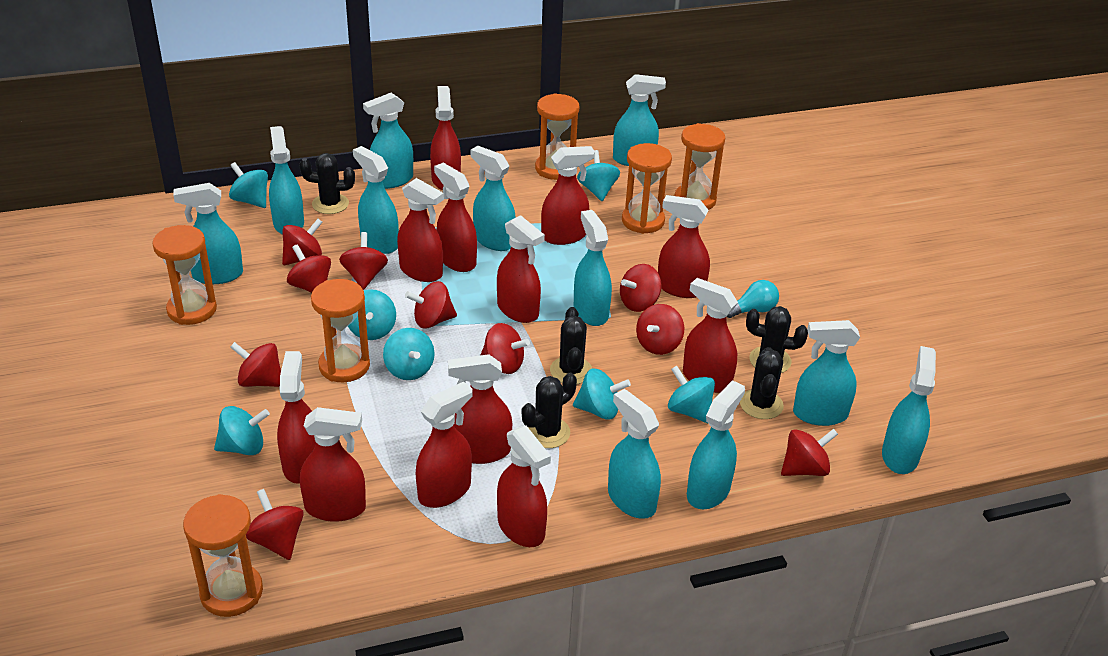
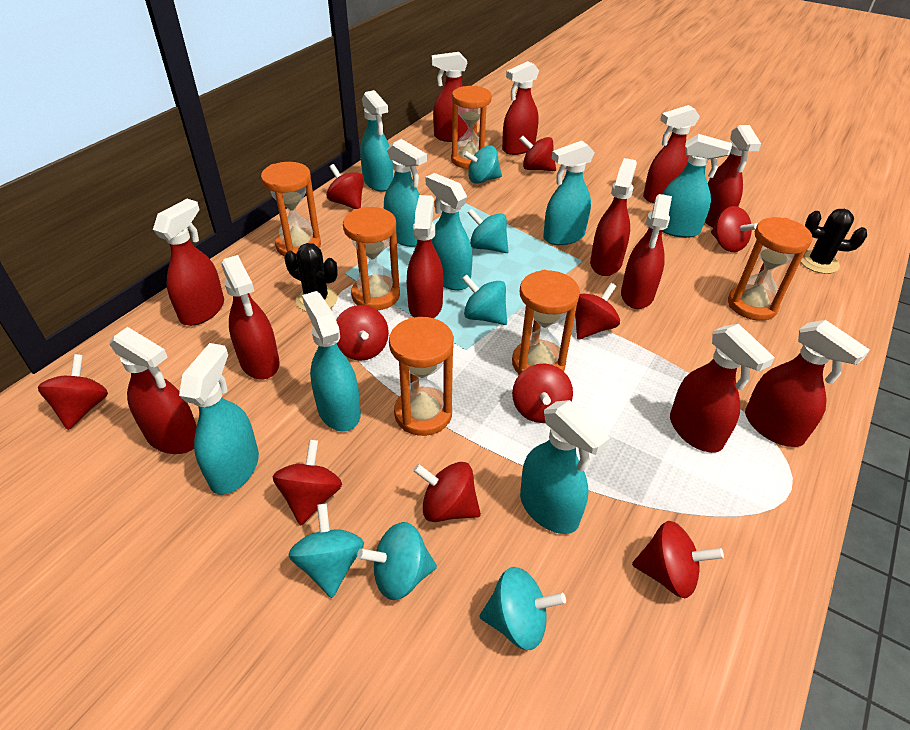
black cactus: 5 -> 2
turquoise light bulb: 1 -> 0
turquoise spinning top: 7 -> 6
turquoise spray bottle: 11 -> 8

